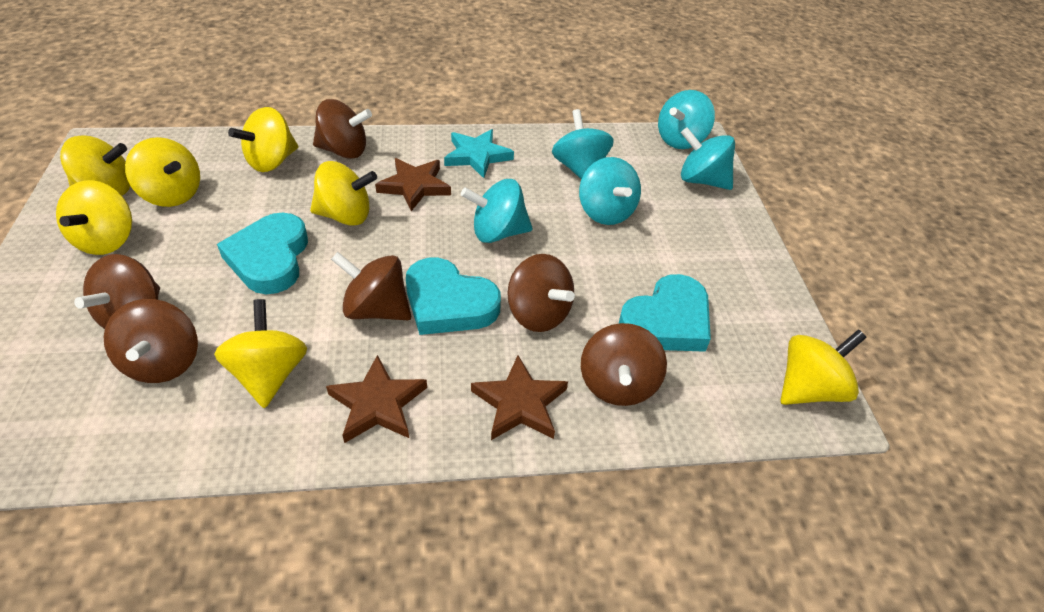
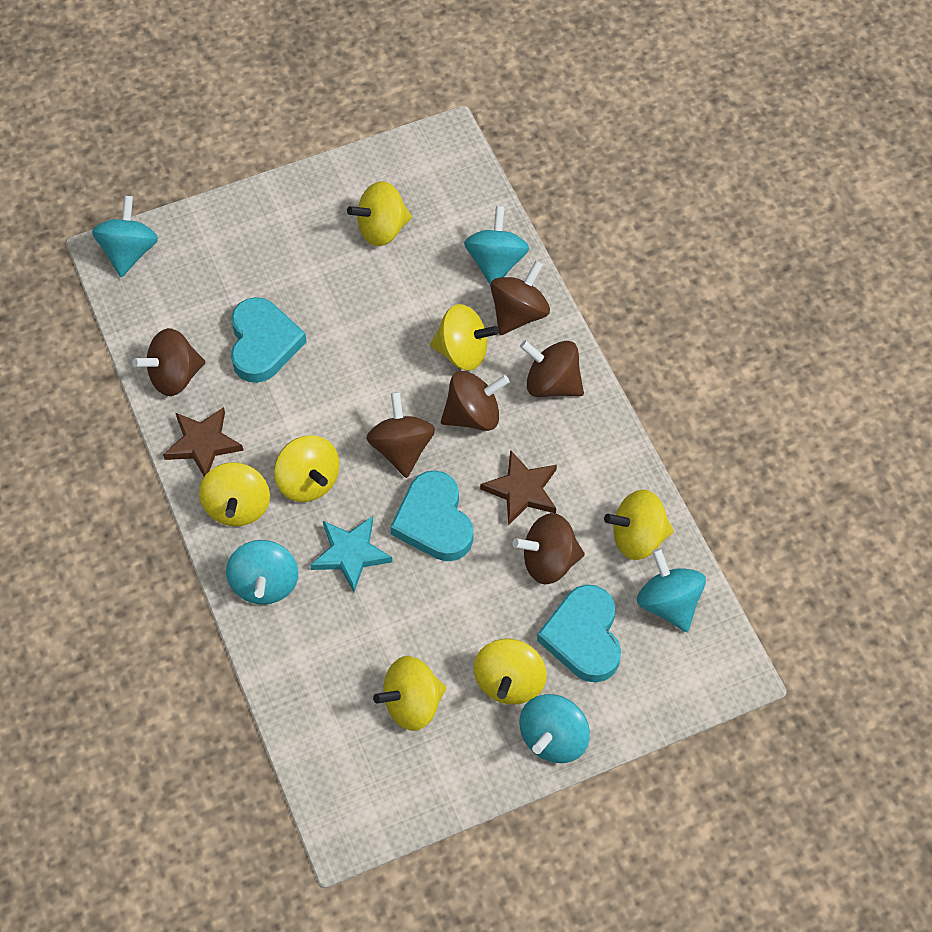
brown star: 3 -> 2

